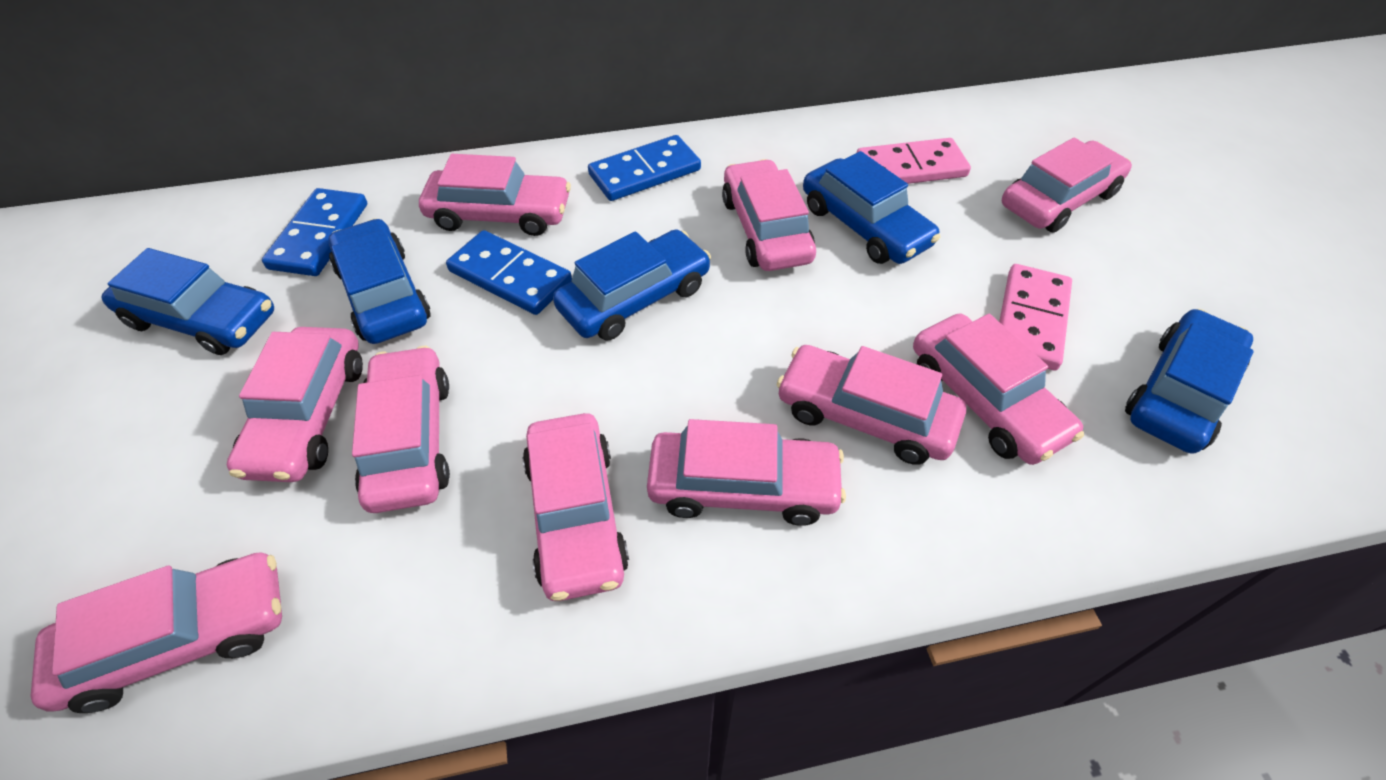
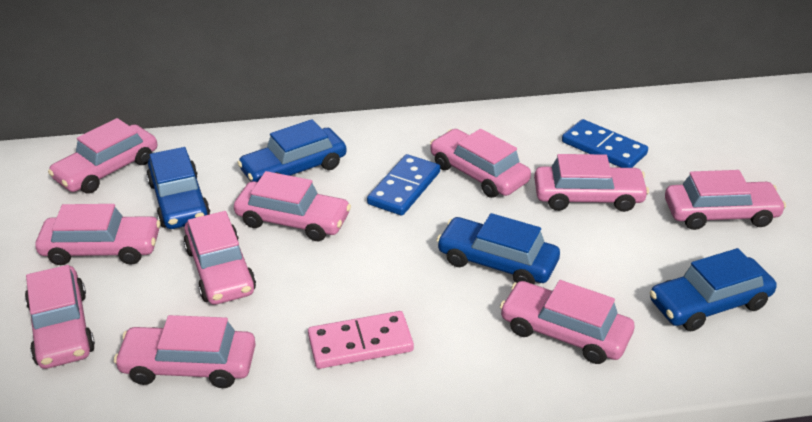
blue car: 5 -> 4
blue domino: 3 -> 2
pink domino: 2 -> 1

